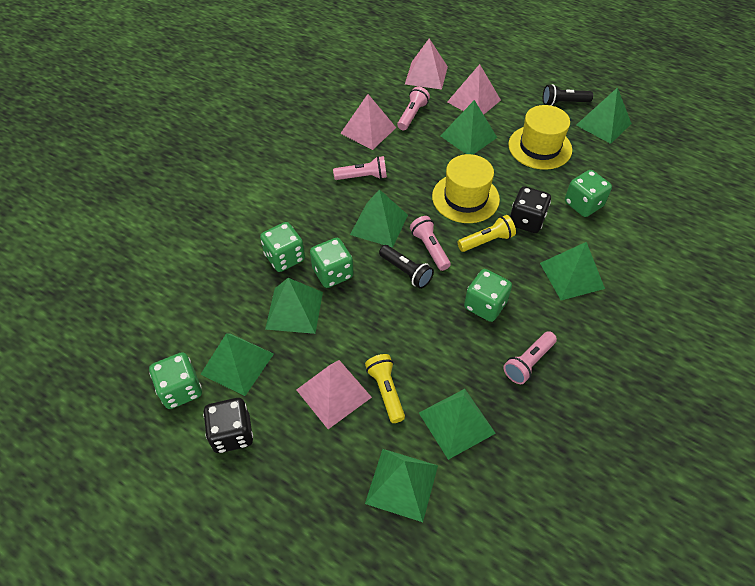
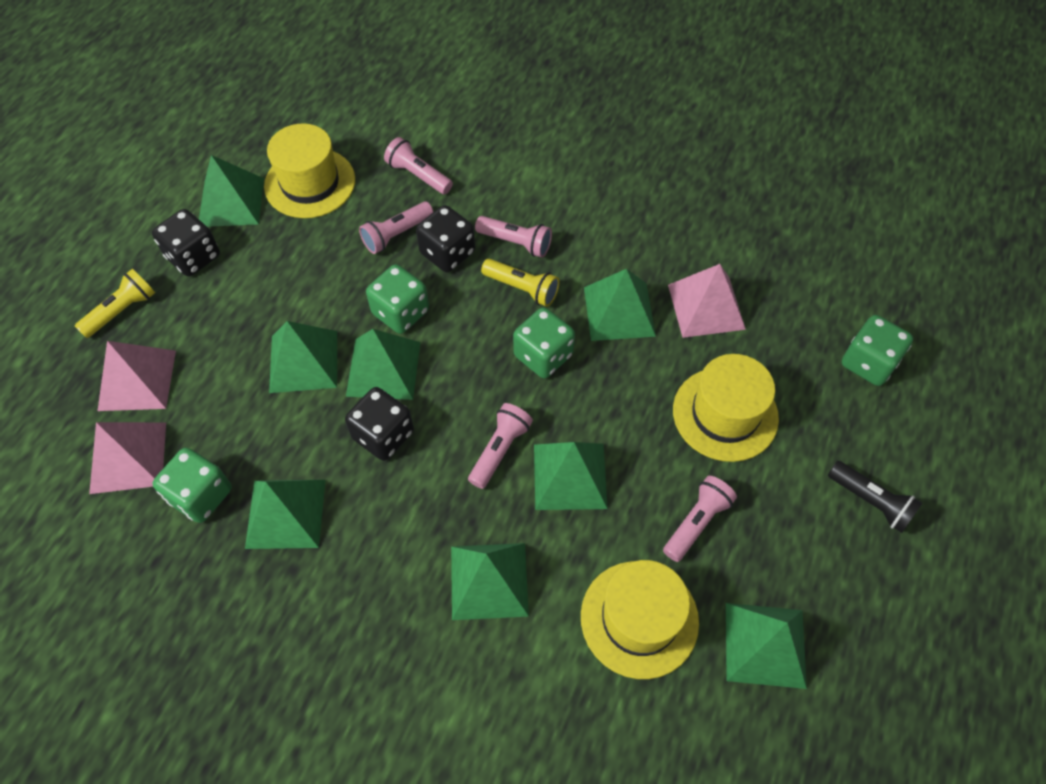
black dice: 2 -> 3
black flashlight: 2 -> 1
green dice: 5 -> 4
pink flashlight: 4 -> 5
pink pyramid: 4 -> 3
yellow hat: 2 -> 3

